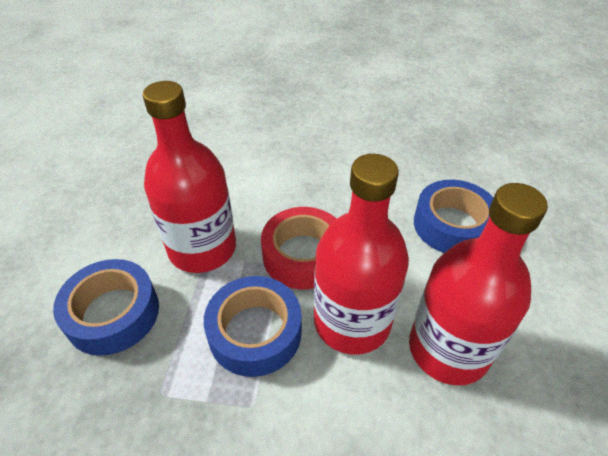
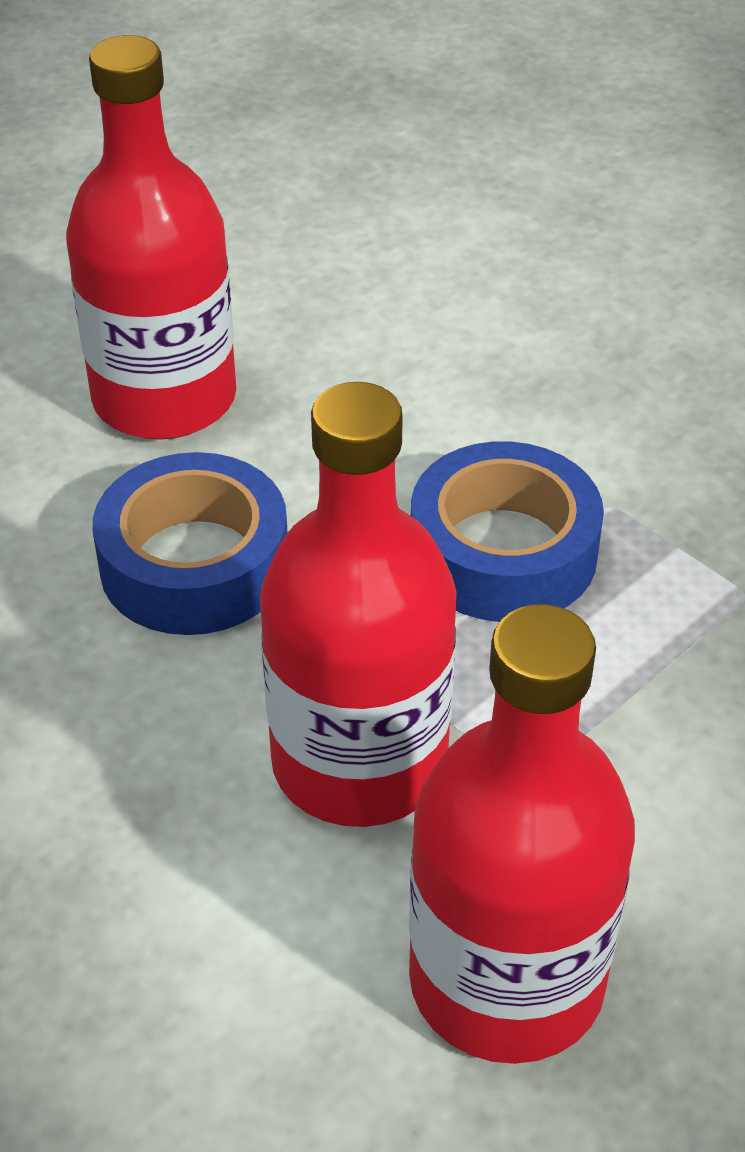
blue tape: 3 -> 2
red tape: 1 -> 0

